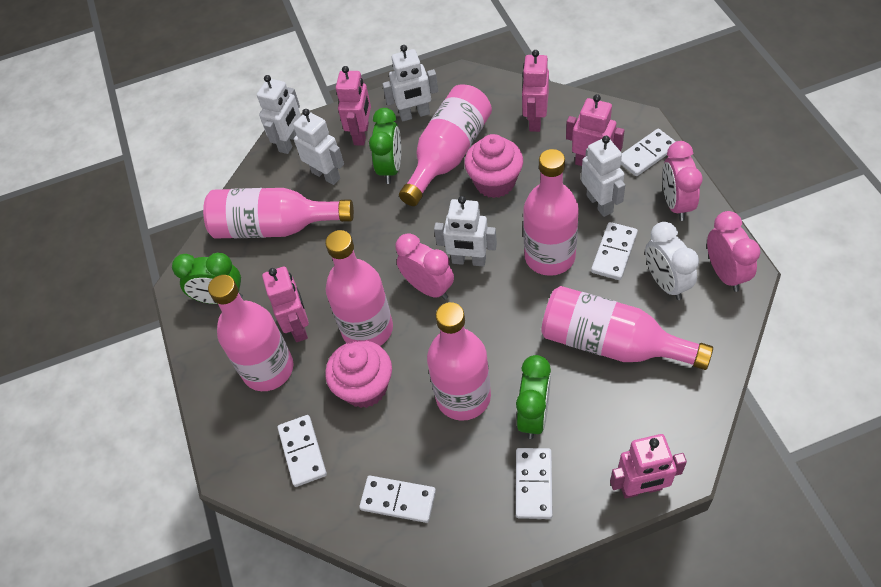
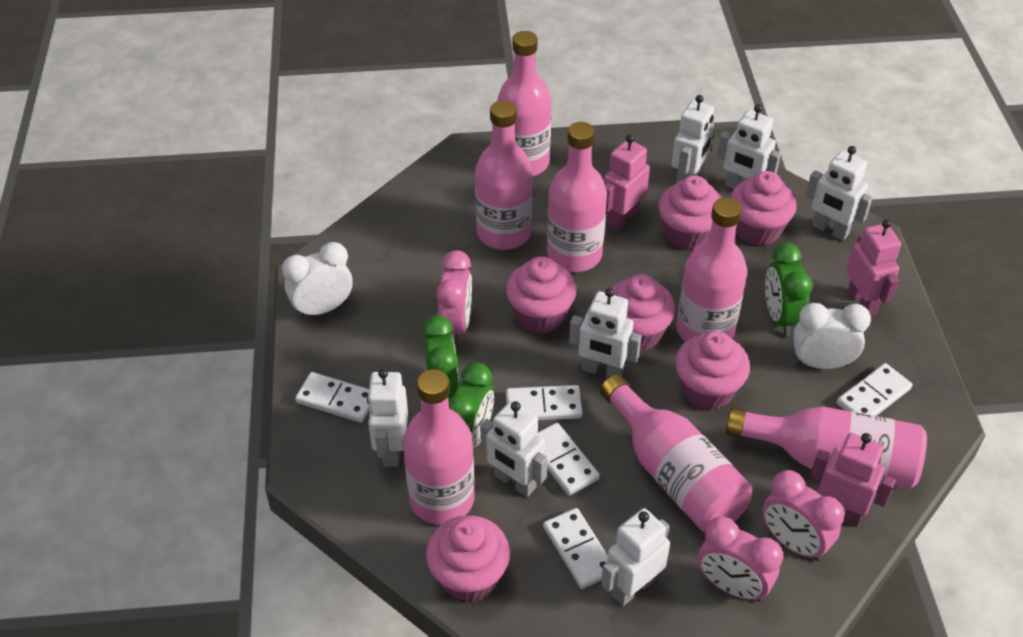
pink cupcake: 2 -> 6
pink robot: 5 -> 3
white clock: 1 -> 2
white robot: 5 -> 7

